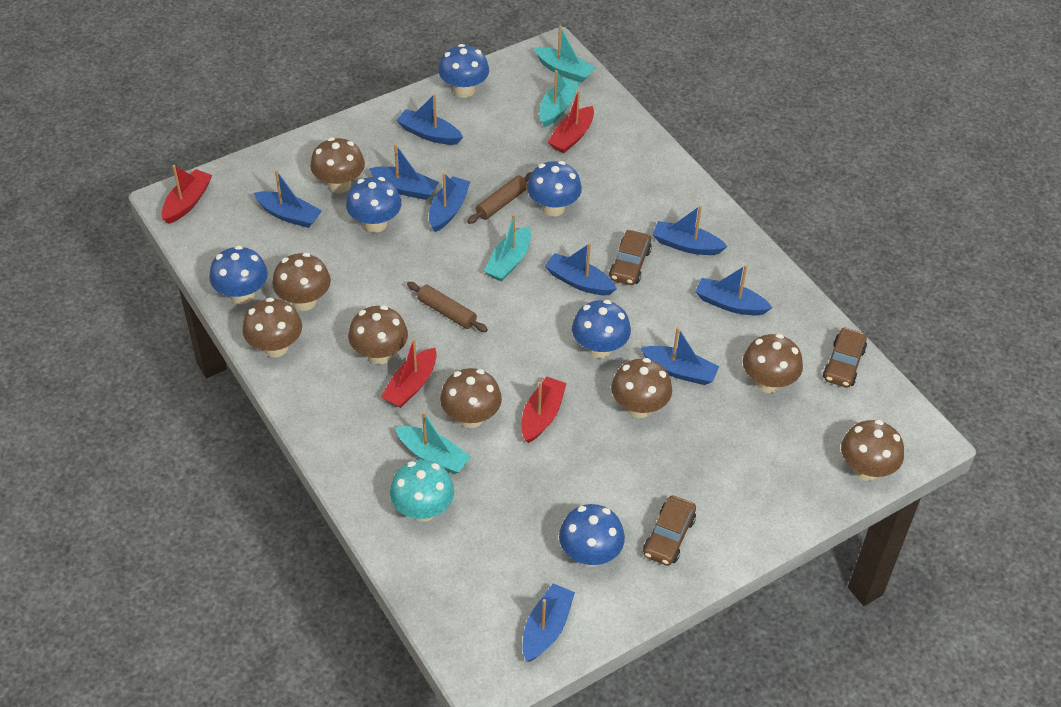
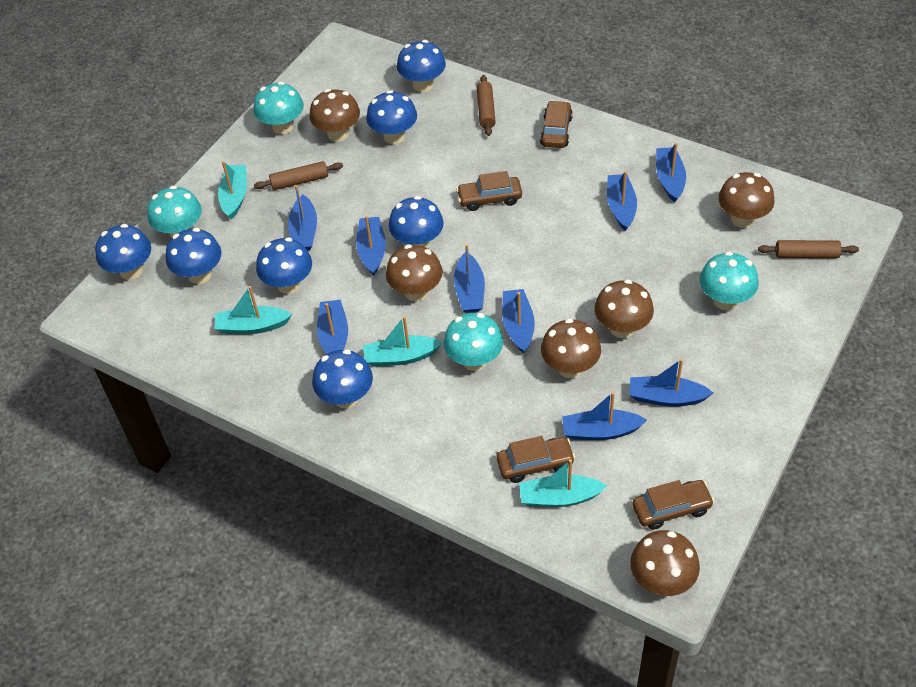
blue mushroom: 6 -> 7
brown car: 3 -> 4
brown mushroom: 8 -> 6
brown rolling pin: 2 -> 3
red boat: 4 -> 0
turquoise mushroom: 1 -> 4

